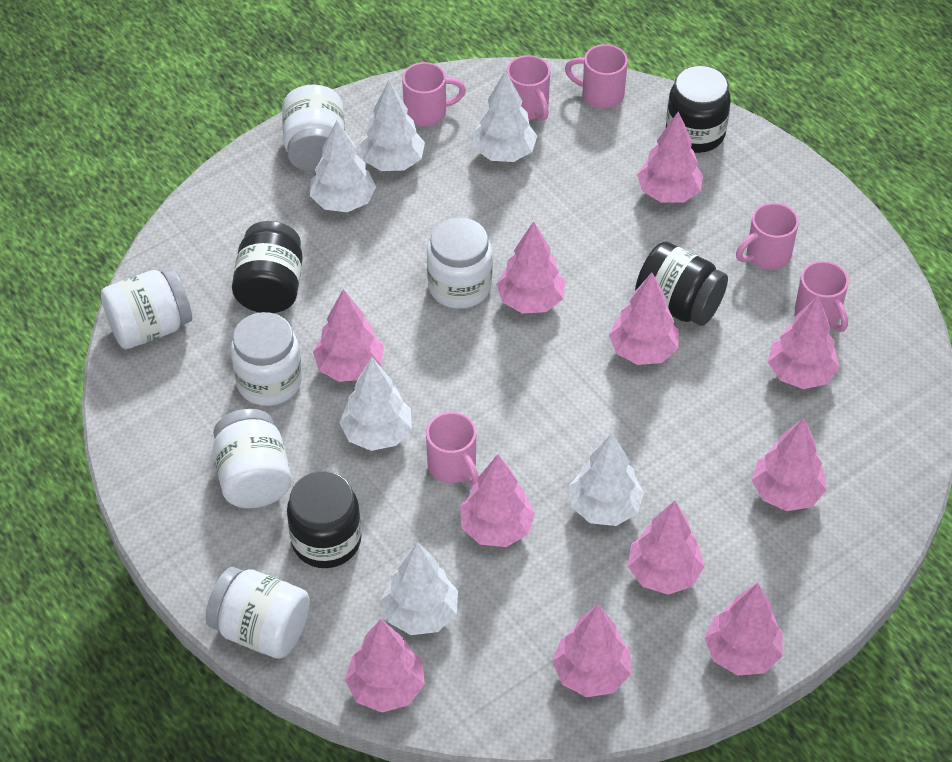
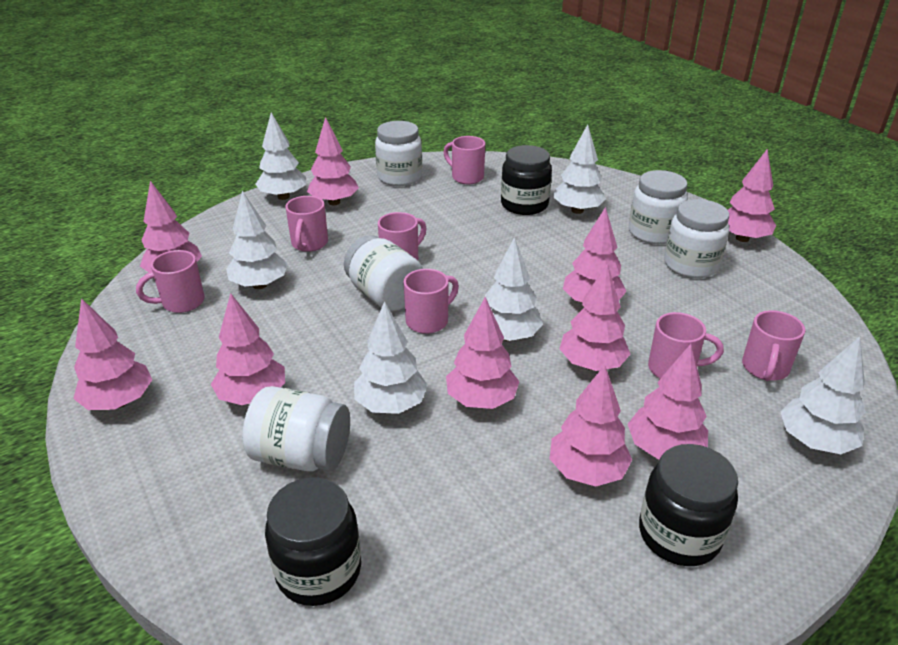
black jar: 4 -> 3
pink mug: 6 -> 7
pink tree: 11 -> 10
white jar: 6 -> 5

